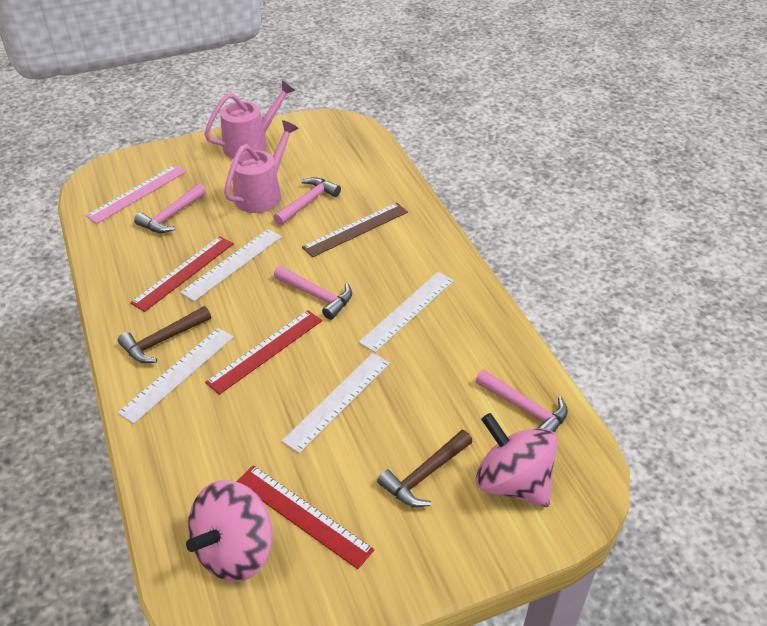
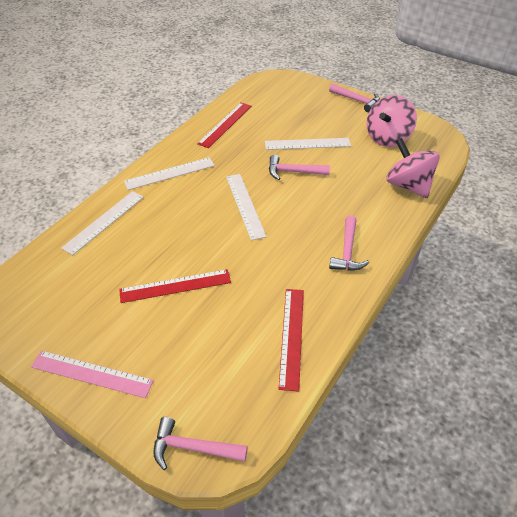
brown hammer: 2 -> 0
brown ruler: 1 -> 0
pink watering can: 2 -> 0

